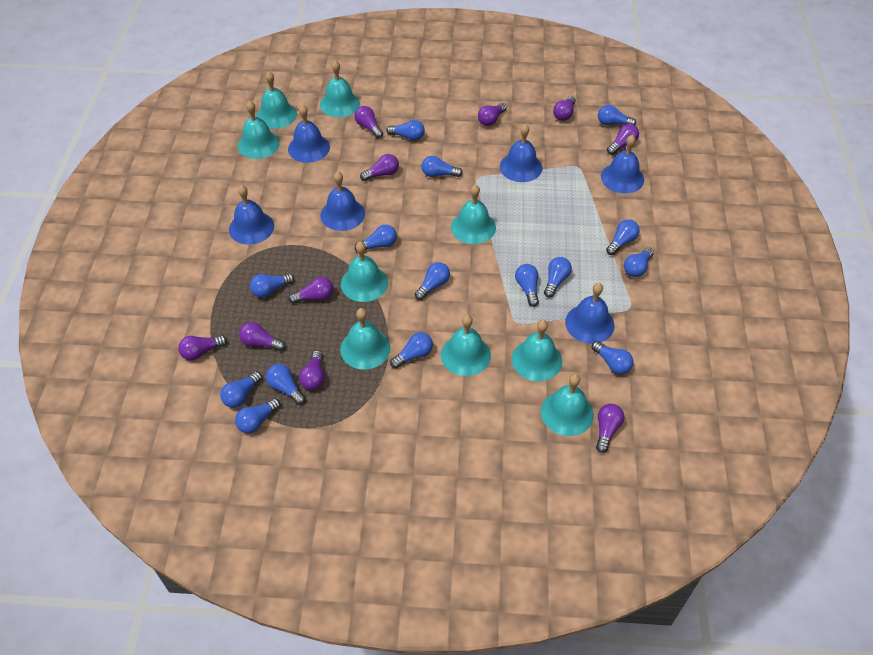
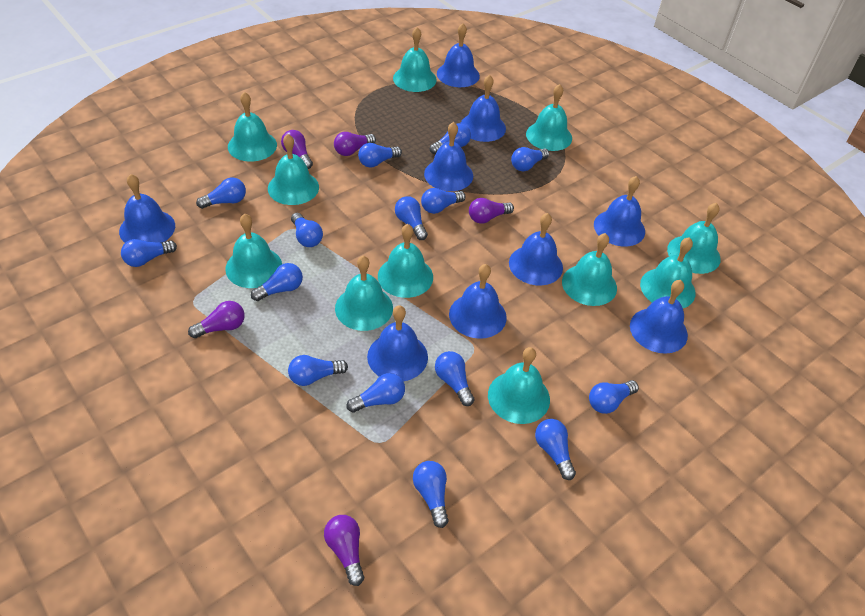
blue bell: 6 -> 9
purple light bulb: 10 -> 5
turquoise bell: 9 -> 11

